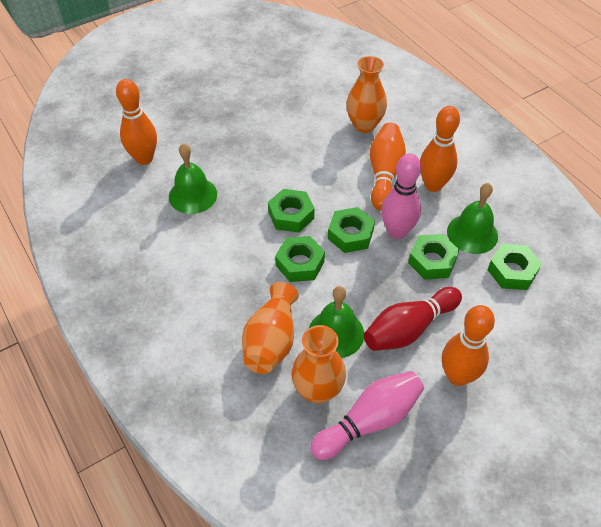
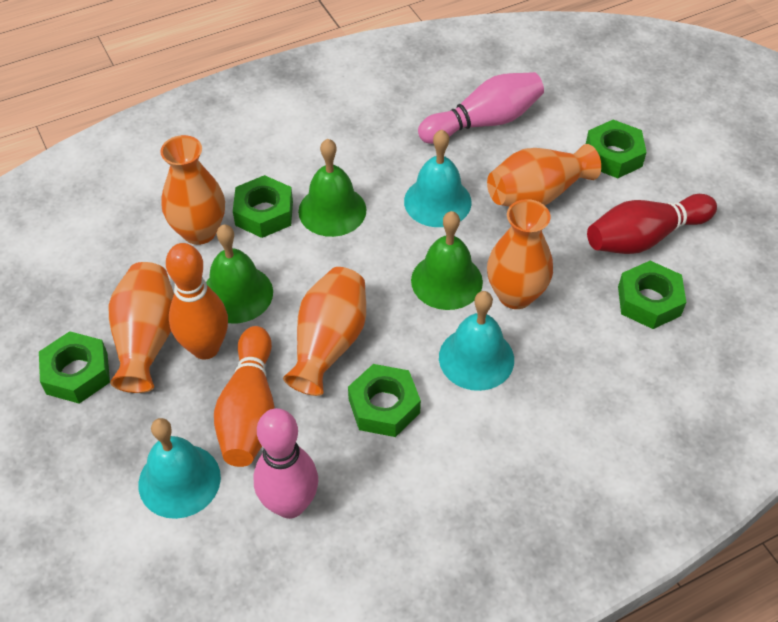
orange bowling pin: 4 -> 2
orange vase: 3 -> 5
turquoise bell: 0 -> 3

